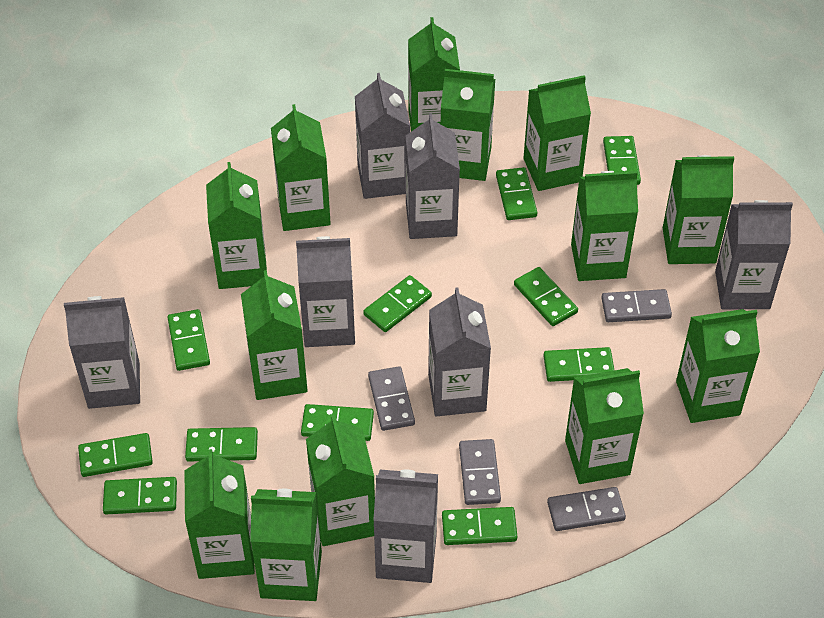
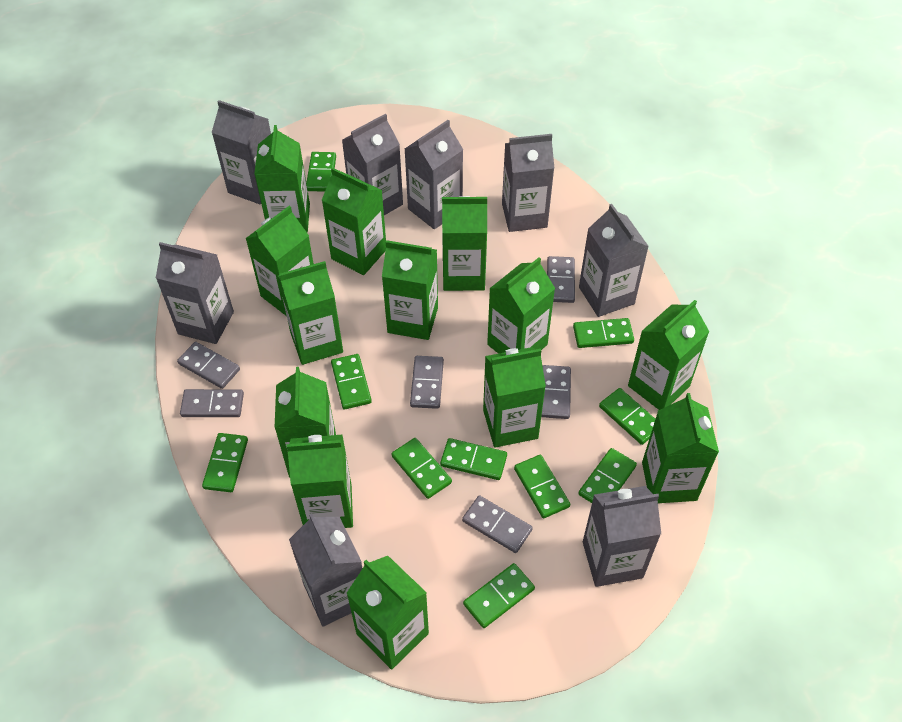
green domino: 11 -> 10
grey carton: 7 -> 8
grey domino: 4 -> 6

